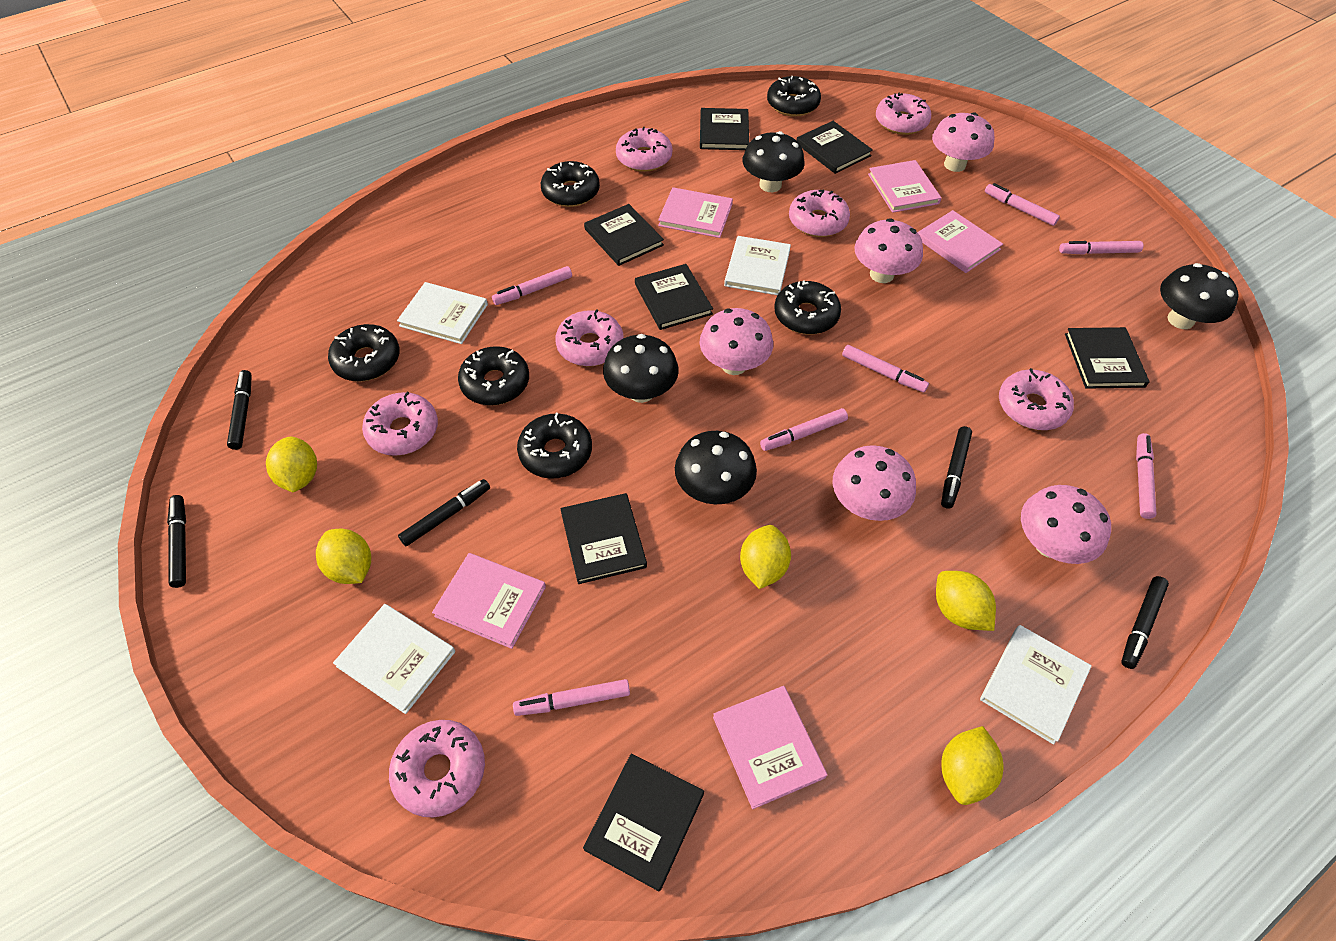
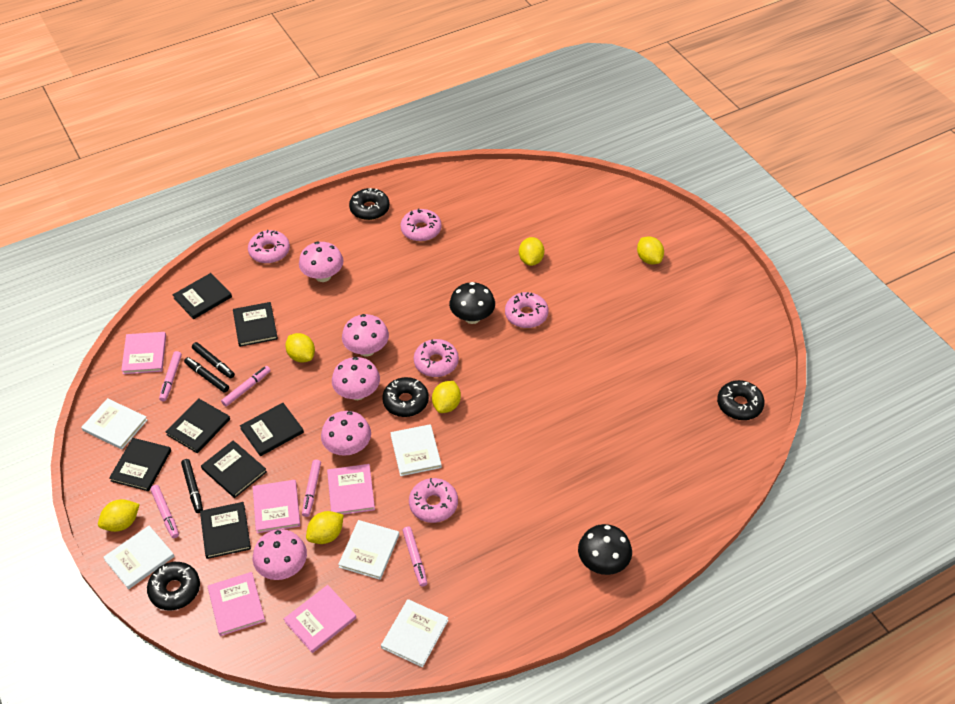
black donut: 6 -> 4
black marker: 5 -> 3
black mushroom: 4 -> 2
pink donut: 7 -> 5
pink marker: 7 -> 5
white book: 4 -> 5
yellow lemon: 5 -> 6

